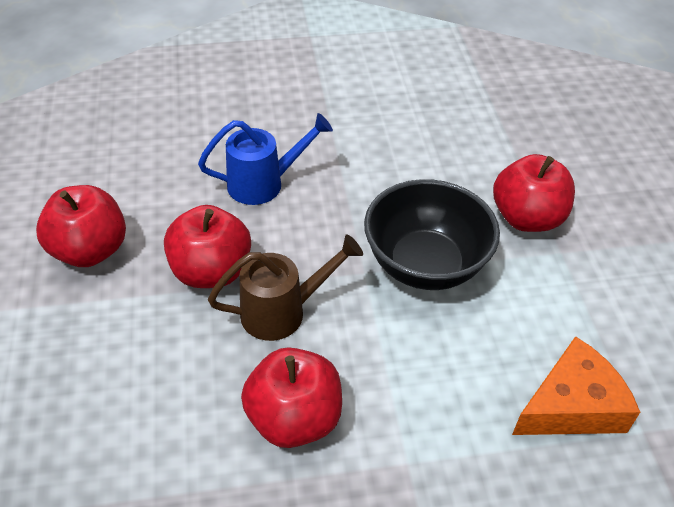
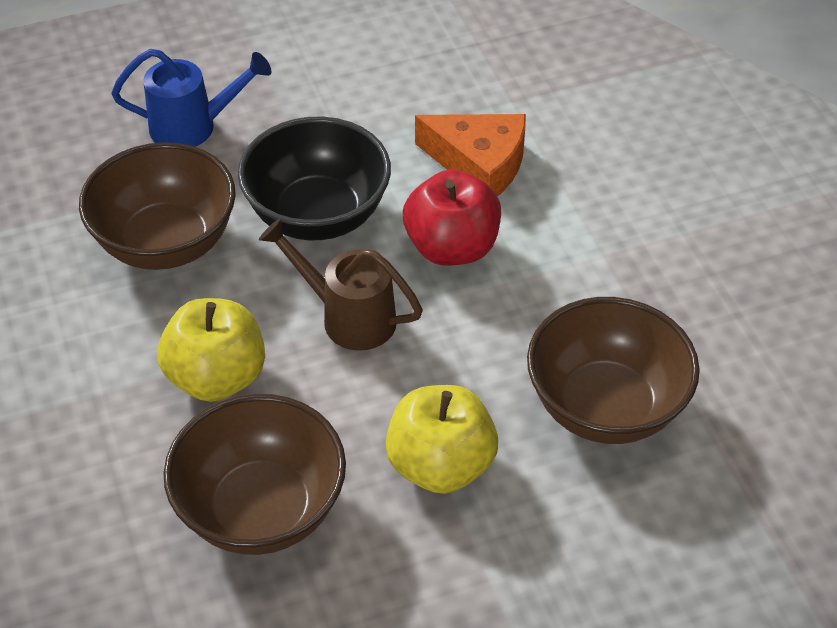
brown bowl: 0 -> 3
red apple: 4 -> 1
yellow apple: 0 -> 2

